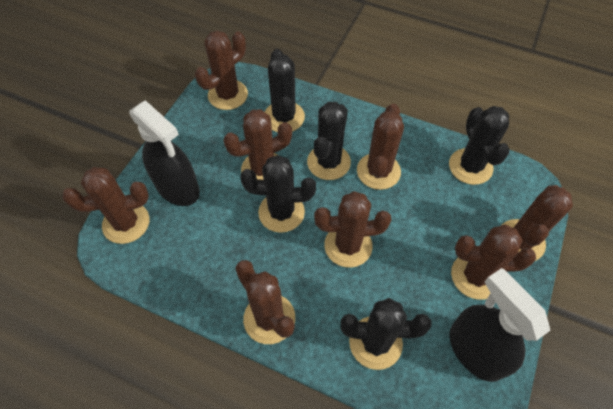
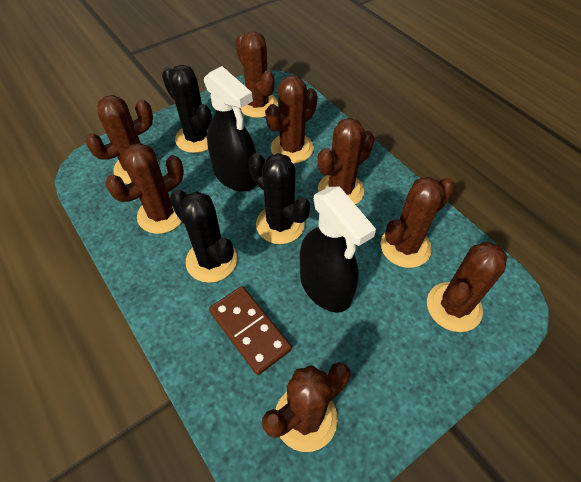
black cactus: 5 -> 3
brown domino: 0 -> 1

